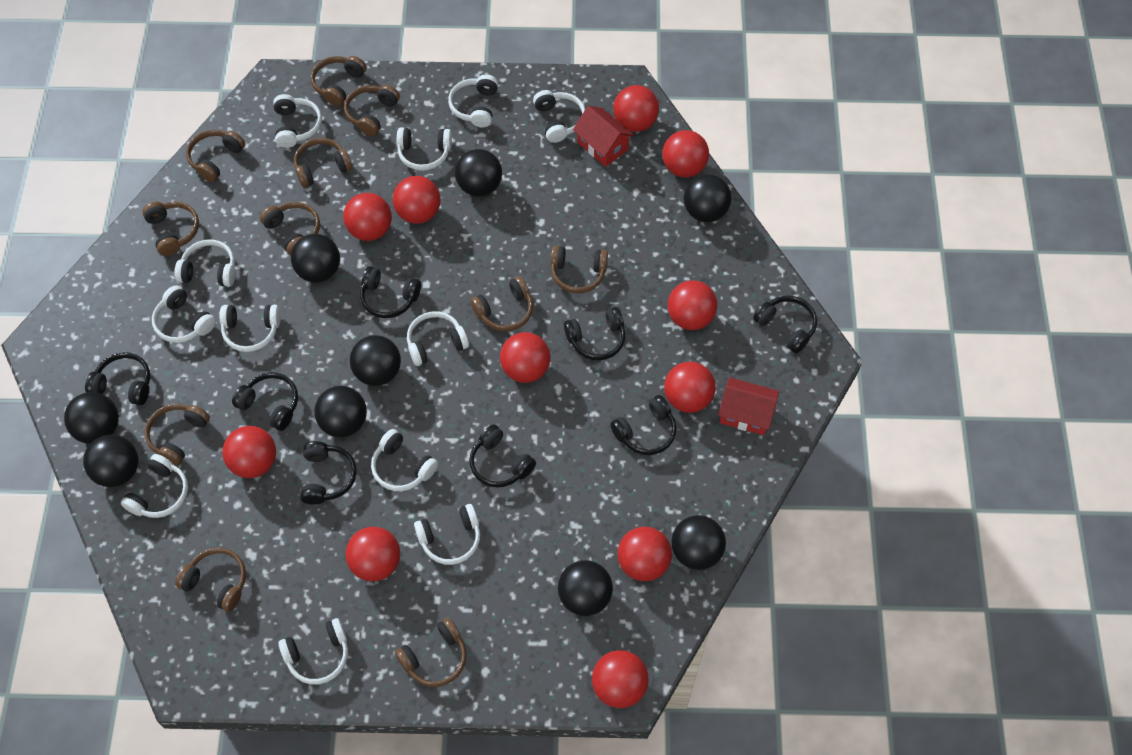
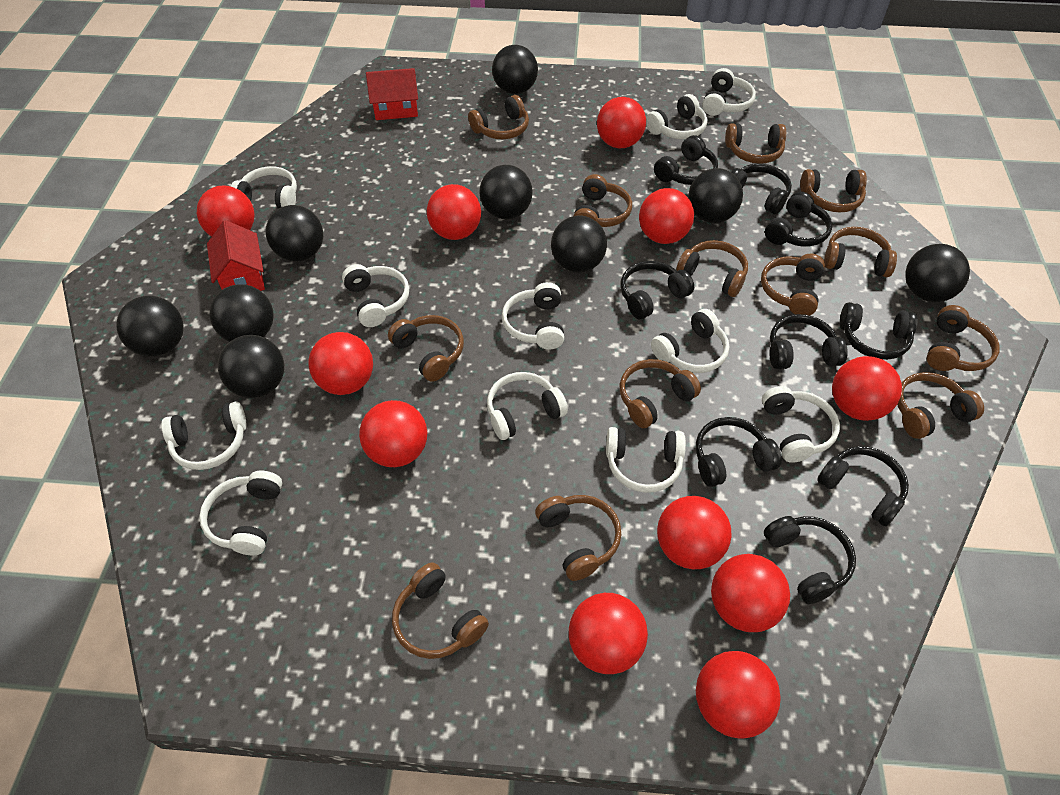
black headphones: 8 -> 9
brown headphones: 11 -> 13
white headphones: 12 -> 11

